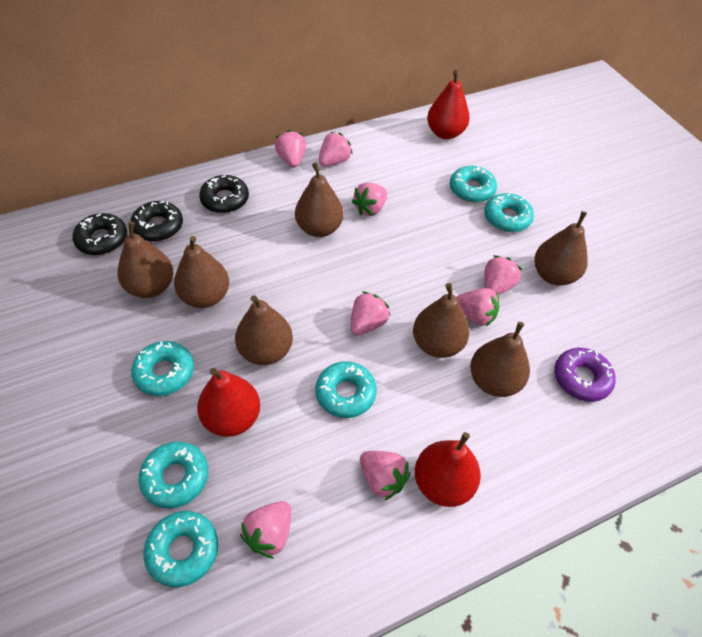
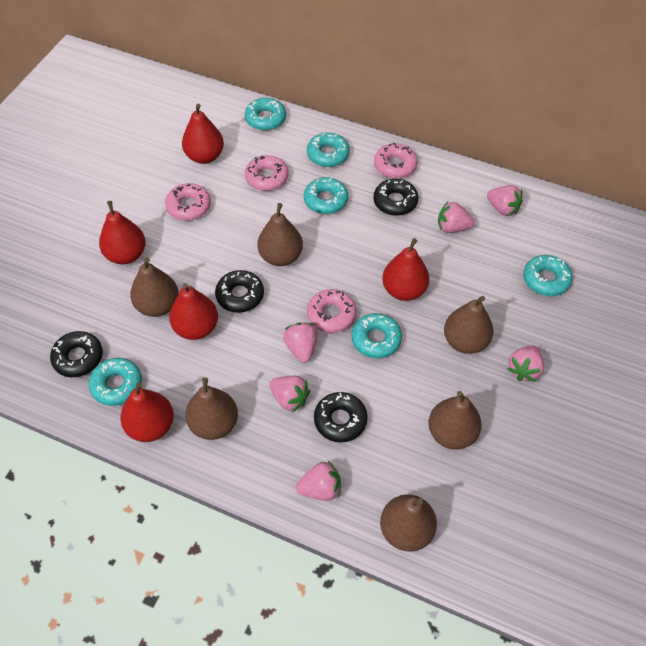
black donut: 3 -> 4
brown pear: 7 -> 6
pink donut: 0 -> 4
pink strawberry: 8 -> 6
purple donut: 1 -> 0
red pear: 3 -> 5

